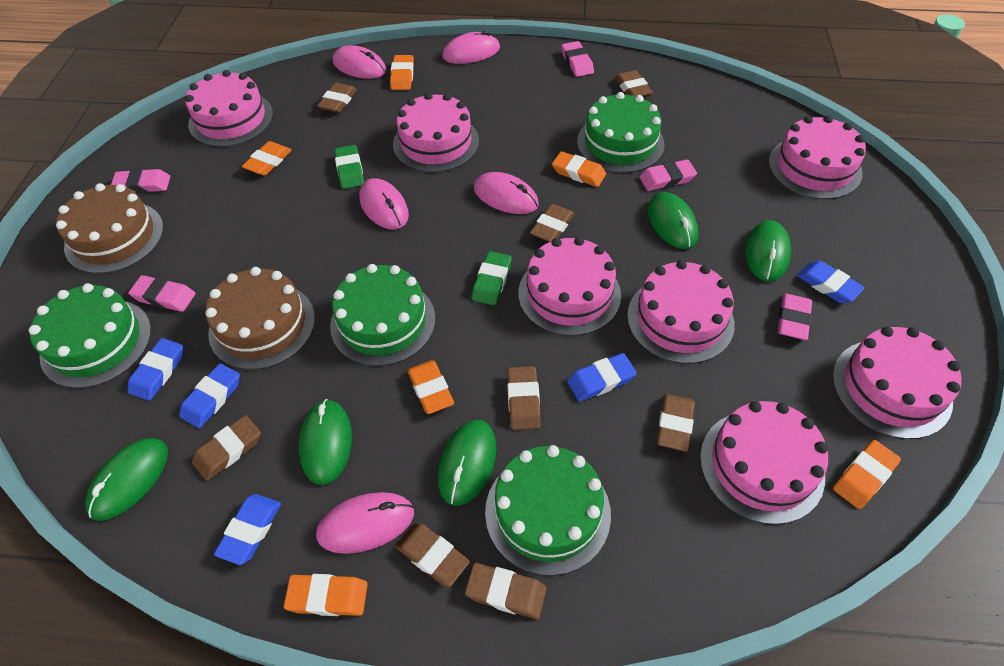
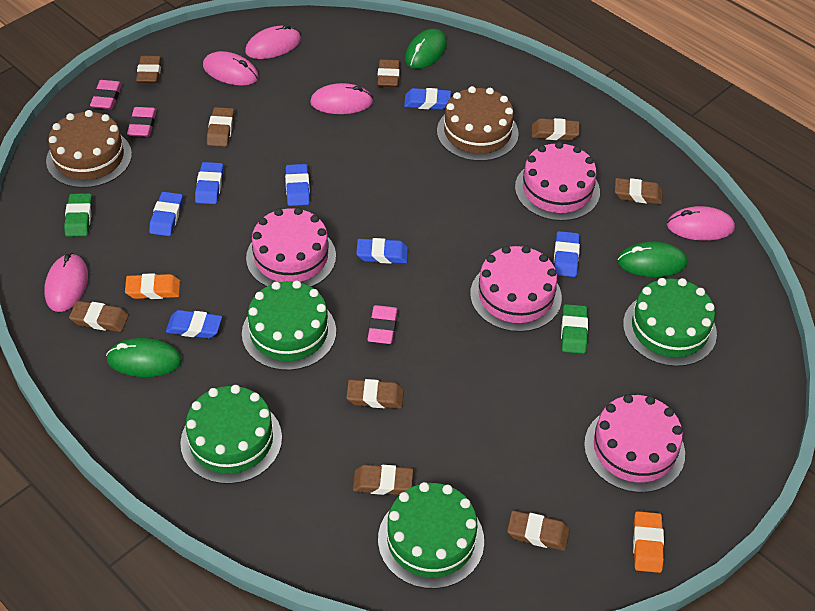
blue eraser: 5 -> 7
brown eraser: 8 -> 9
green mouse: 5 -> 3
orange eraser: 6 -> 2
pink cake: 7 -> 4
pink eraser: 5 -> 3

